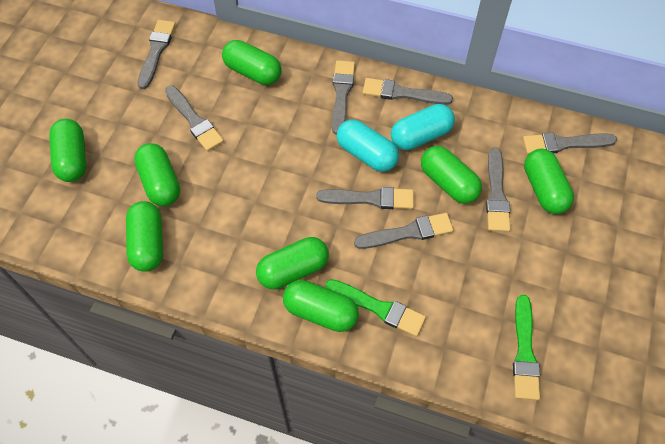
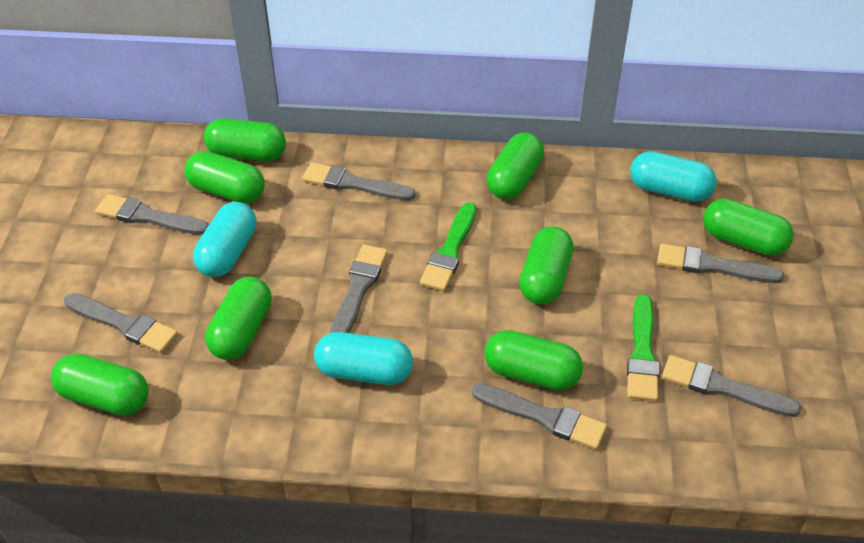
grey brush: 8 -> 7
turquoise capsule: 2 -> 3

